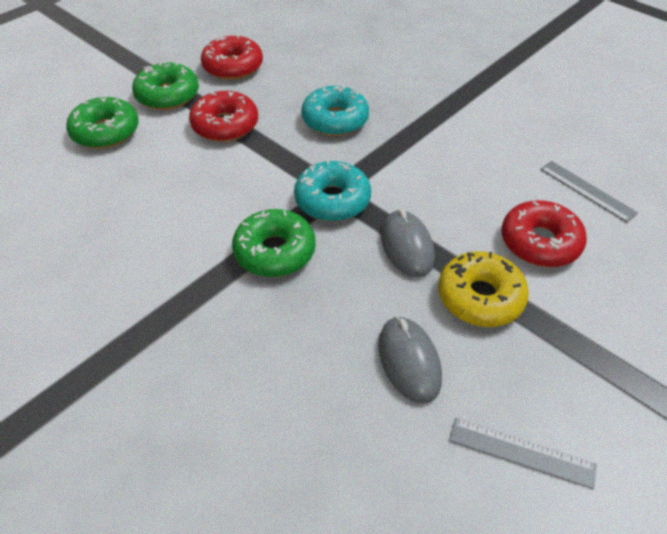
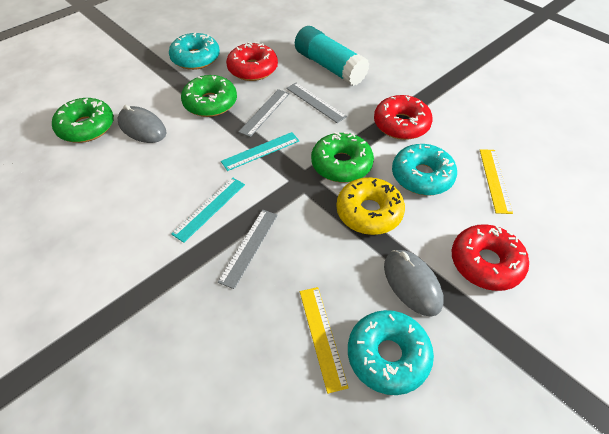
grey ruler: 2 -> 3
turquoise donut: 2 -> 3
turquoise glue stick: 0 -> 1
turquoise ruler: 0 -> 2
yellow ruler: 0 -> 2

